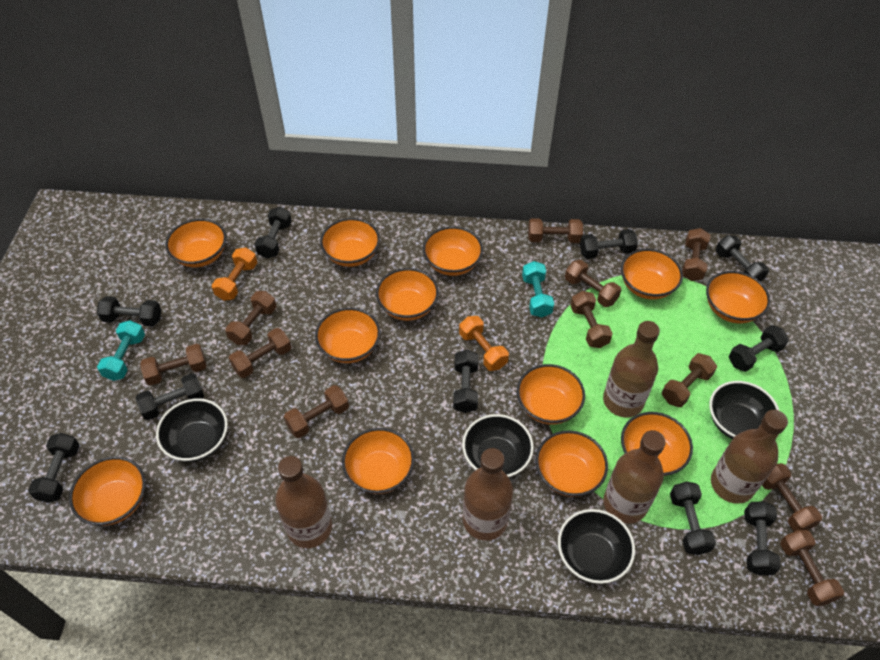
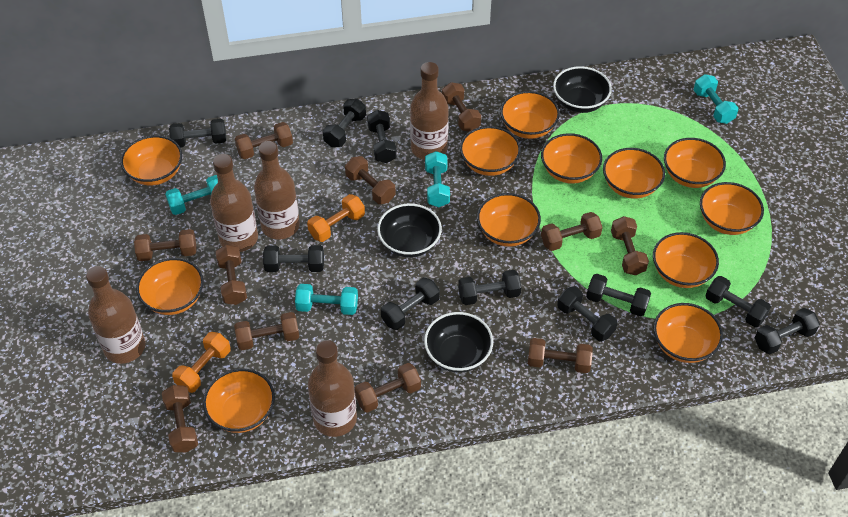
black bowl: 4 -> 3
turquoise dumbbell: 2 -> 4

